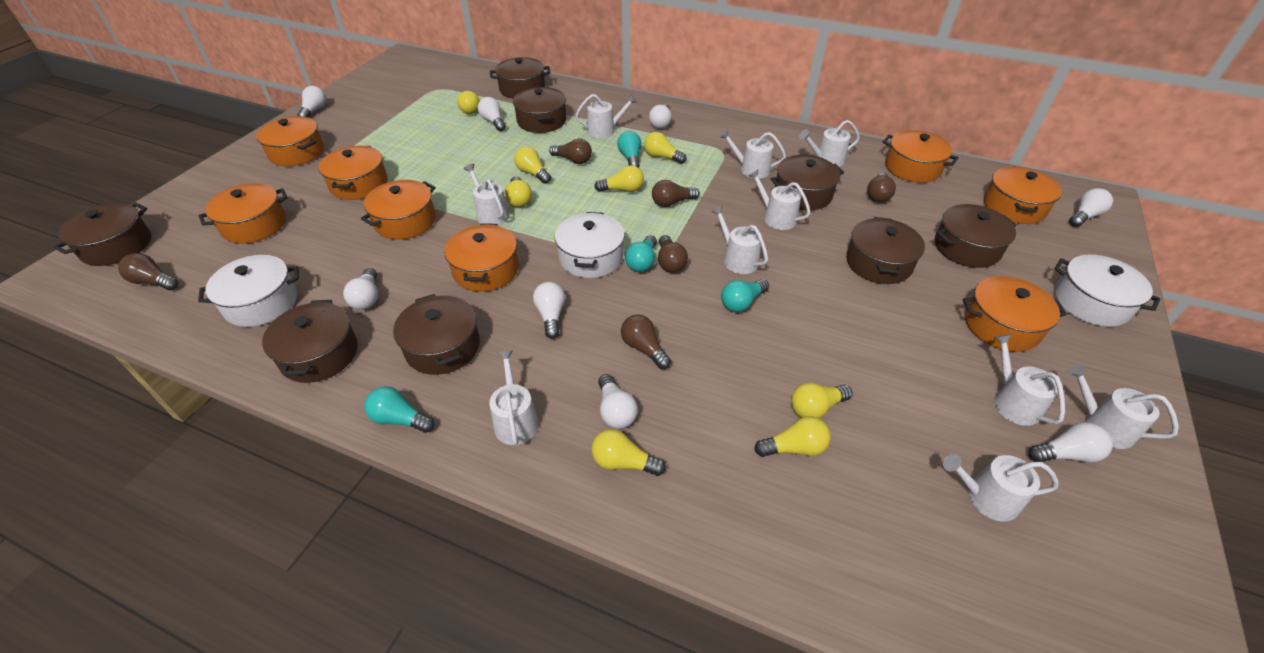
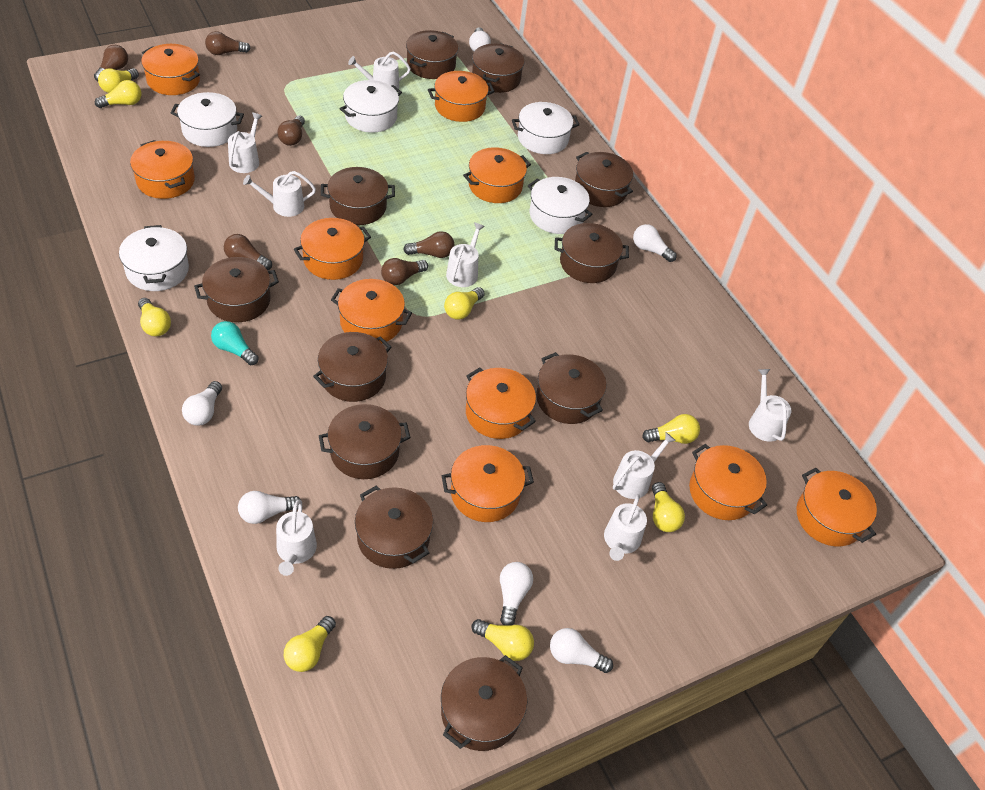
brown pot: 8 -> 11
orange pot: 8 -> 10
turquoise light bulb: 4 -> 1
white light bulb: 8 -> 6
white pot: 3 -> 5
white watering can: 10 -> 8

